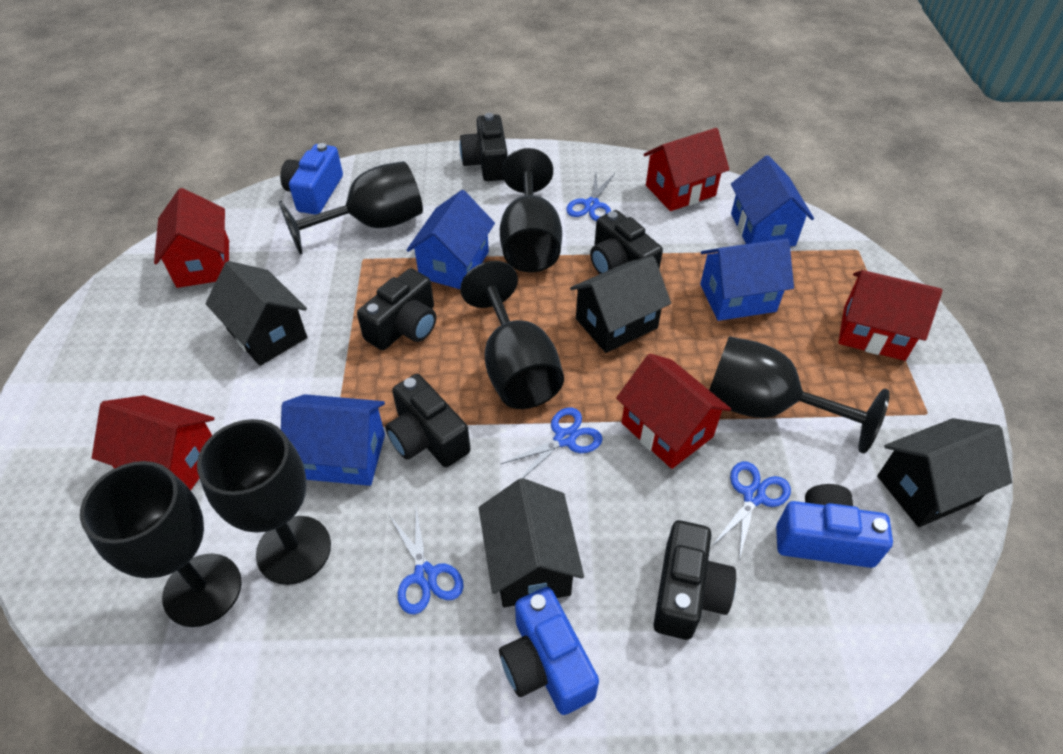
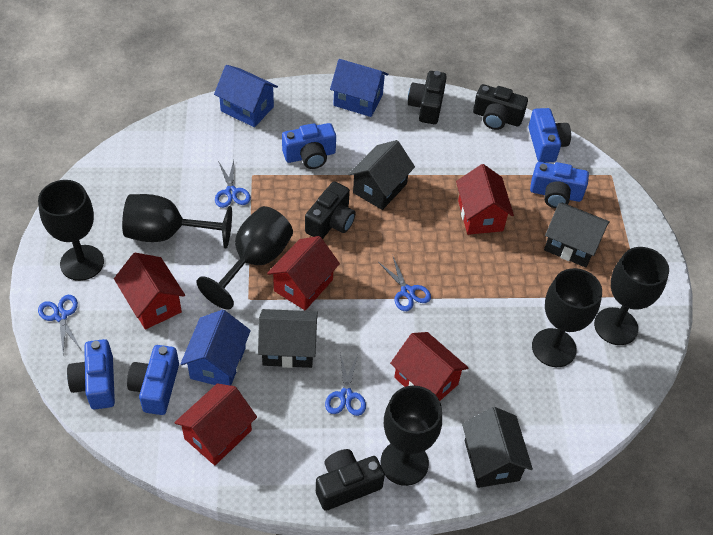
black camera: 5 -> 4
blue camera: 3 -> 5
blue house: 4 -> 3

